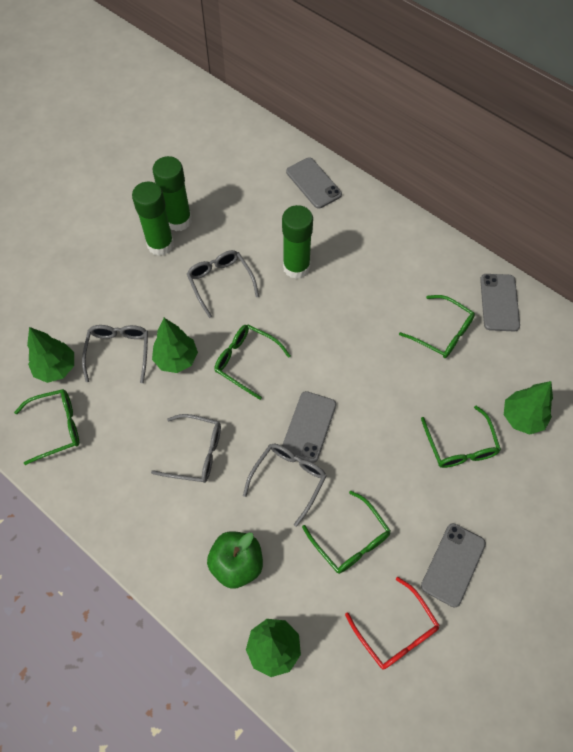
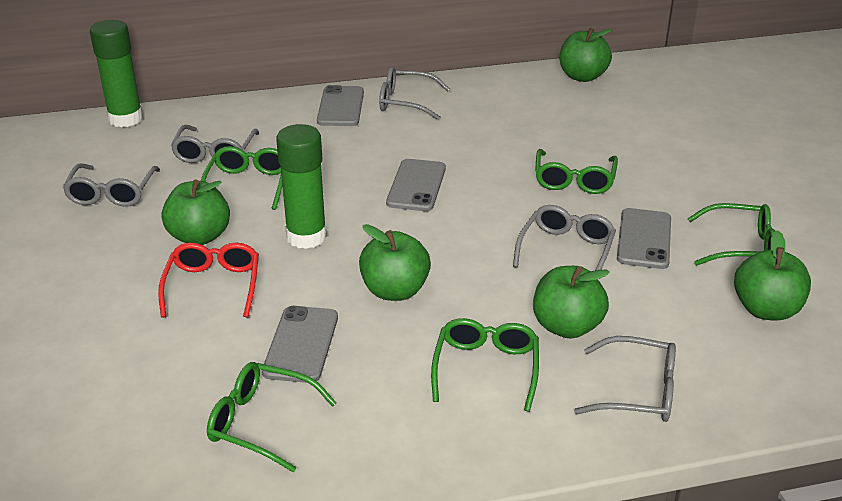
green apple: 1 -> 5
green glue stick: 3 -> 2
green tree: 4 -> 0
grey glasses: 4 -> 5

